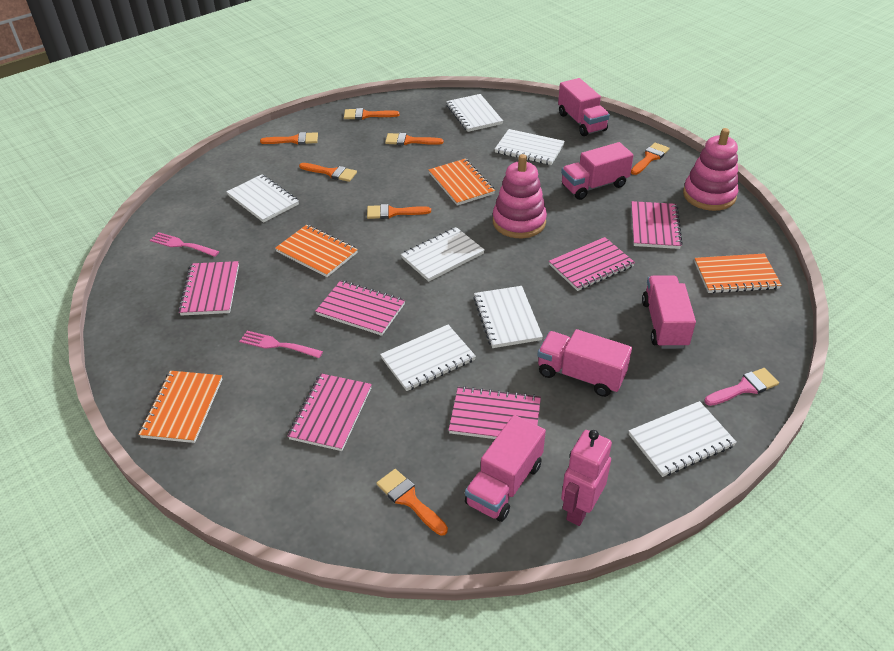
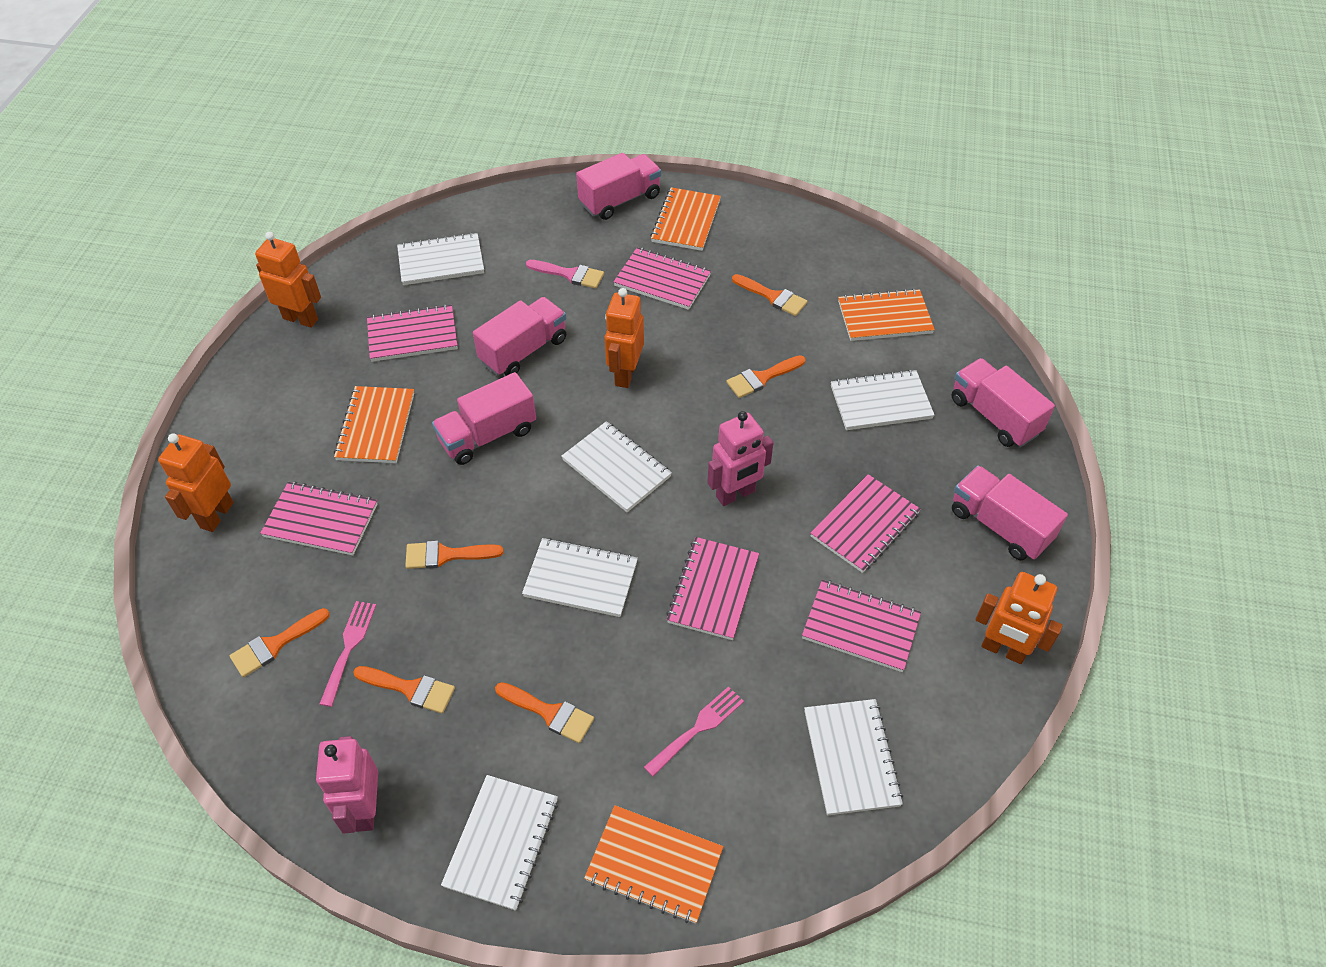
orange brush: 7 -> 6
orange robot: 0 -> 4
pink robot: 1 -> 2
pink stacking toy: 2 -> 0
white notebook: 7 -> 6

